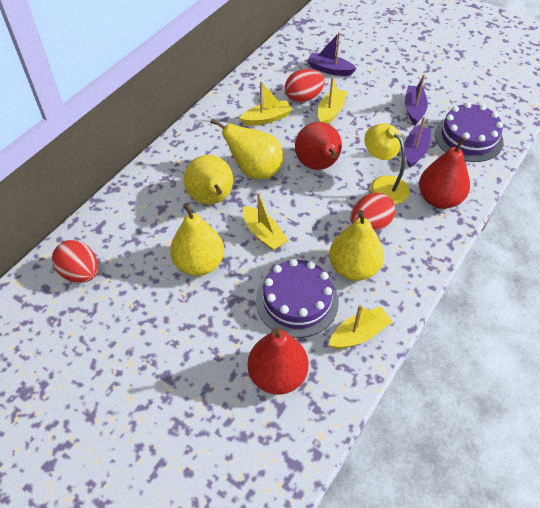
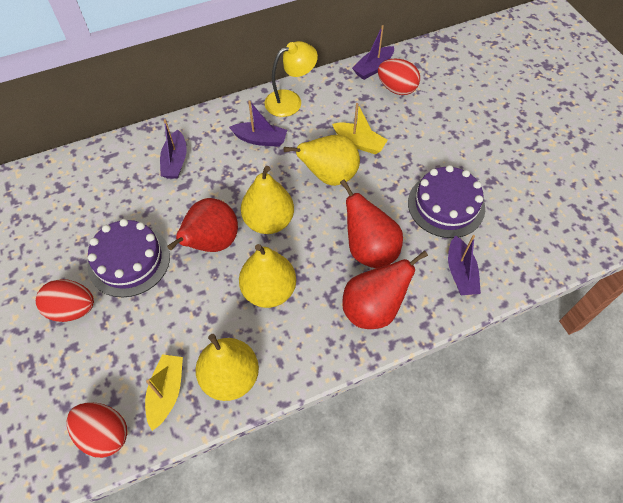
purple boat: 3 -> 4
yellow boat: 4 -> 2

